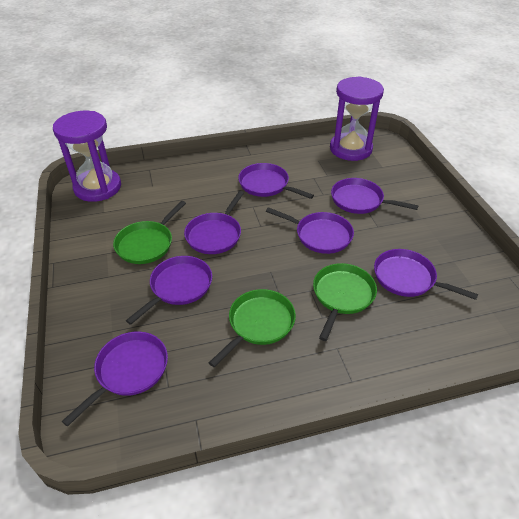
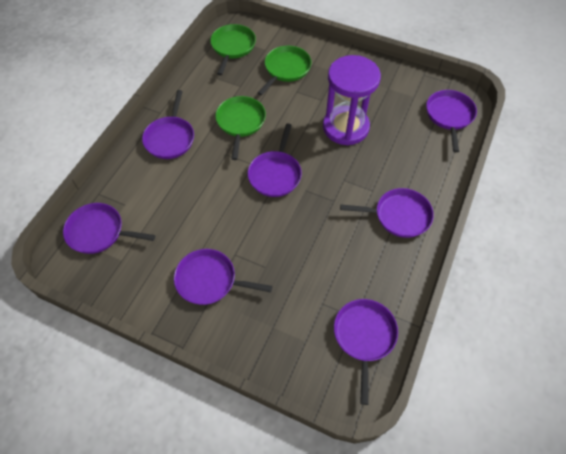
purple hourglass: 2 -> 1

